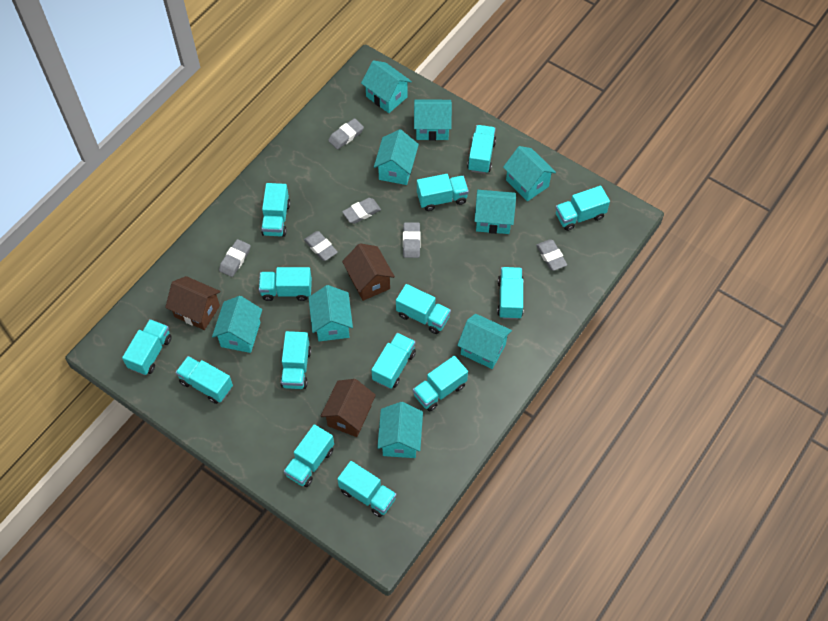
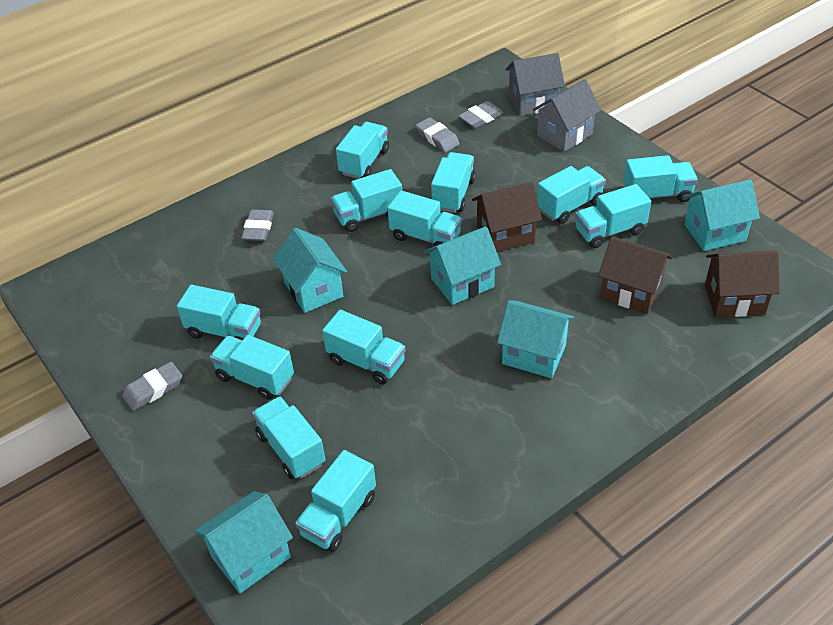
grey eraser: 6 -> 4
grey house: 0 -> 2
turquoise house: 9 -> 5
turquoise truck: 14 -> 12

